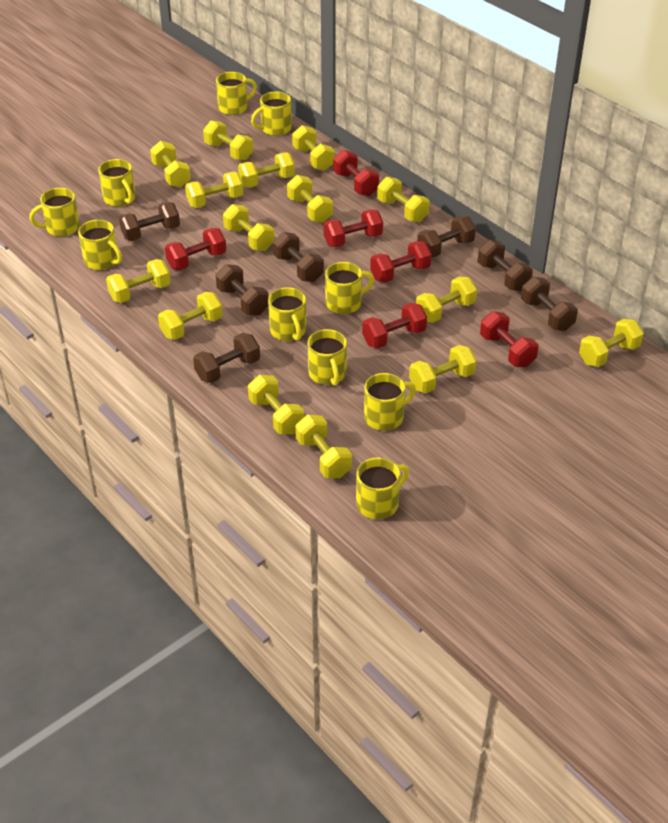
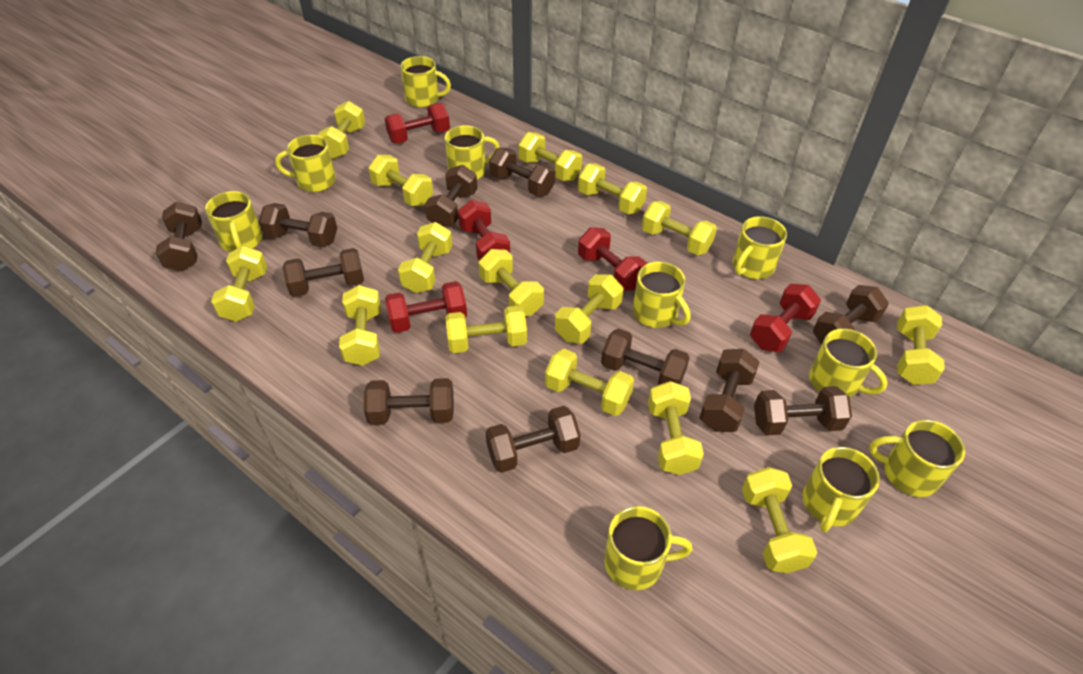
brown dumbbell: 7 -> 11
red dumbbell: 6 -> 5

